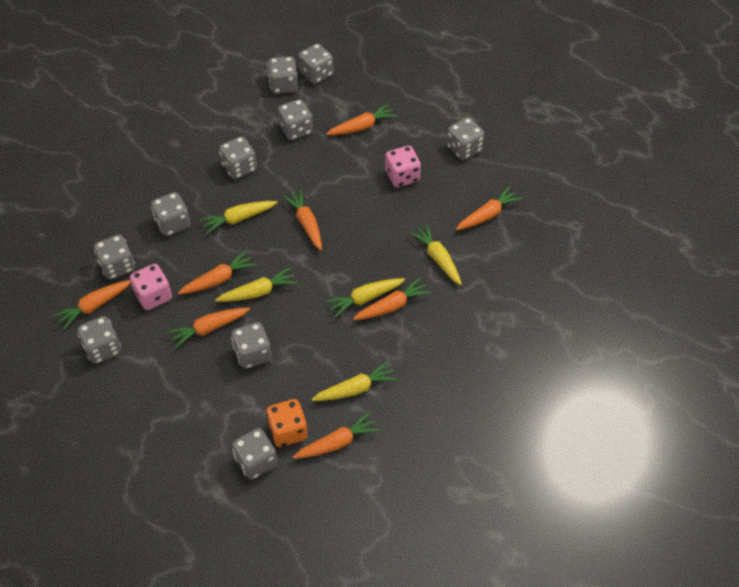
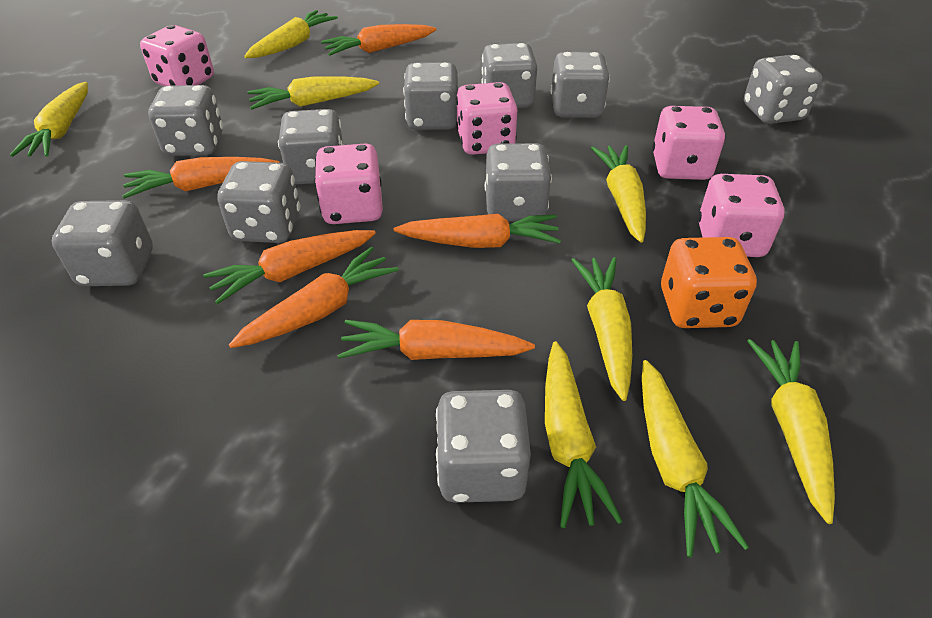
orange carrot: 8 -> 6
pink dice: 2 -> 5
yellow carrot: 5 -> 8

